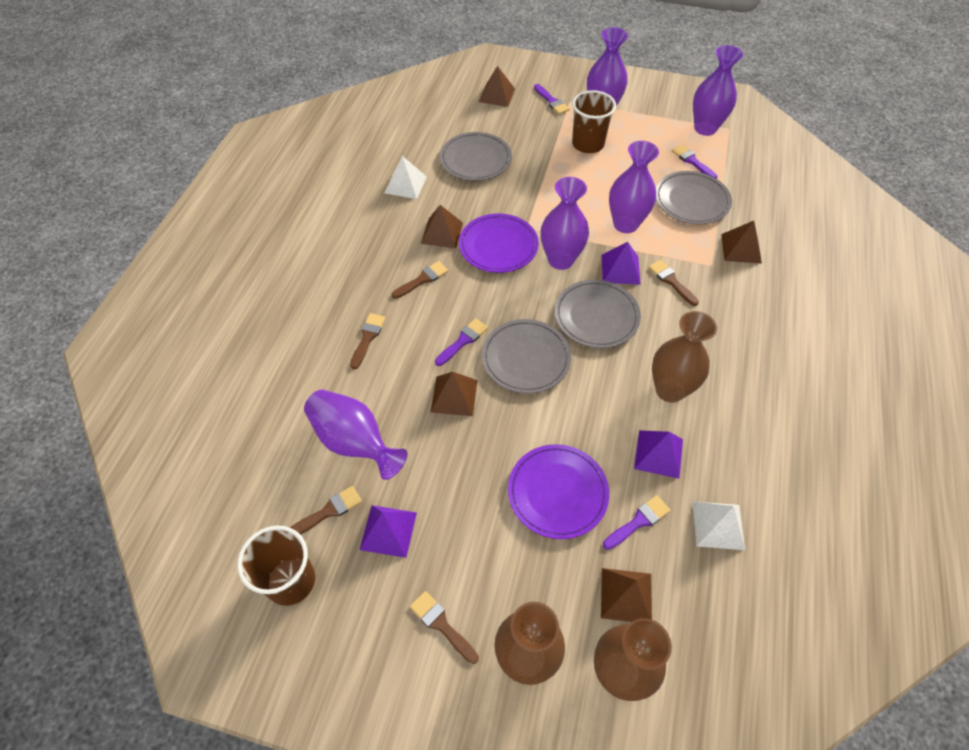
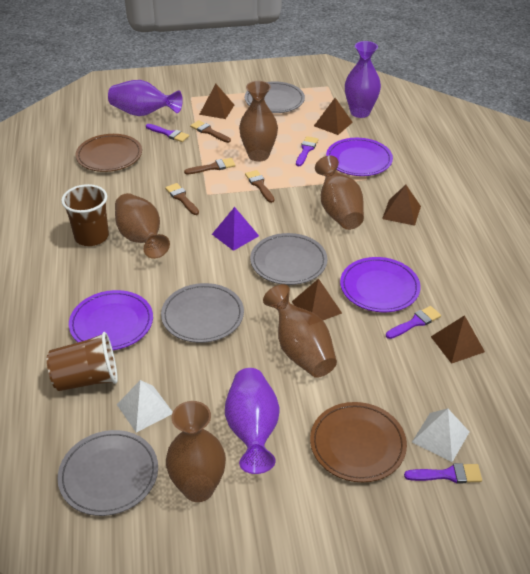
brown brush: 5 -> 4
brown plate: 0 -> 2
brown vase: 3 -> 5
purple plate: 2 -> 3
purple pyramid: 3 -> 1
purple vase: 5 -> 3

